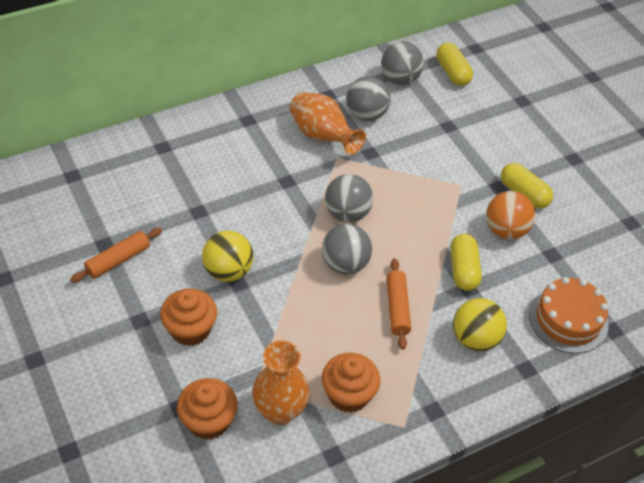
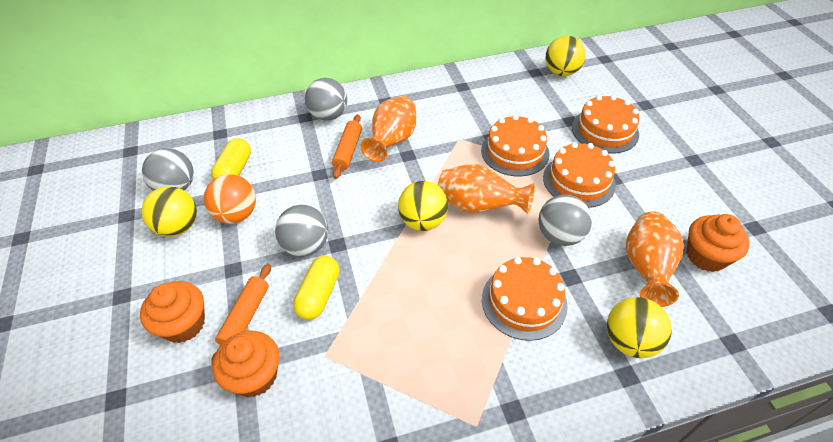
orange cake: 1 -> 4
orange vase: 2 -> 3
yellow ball: 2 -> 4
yellow capsule: 3 -> 2

